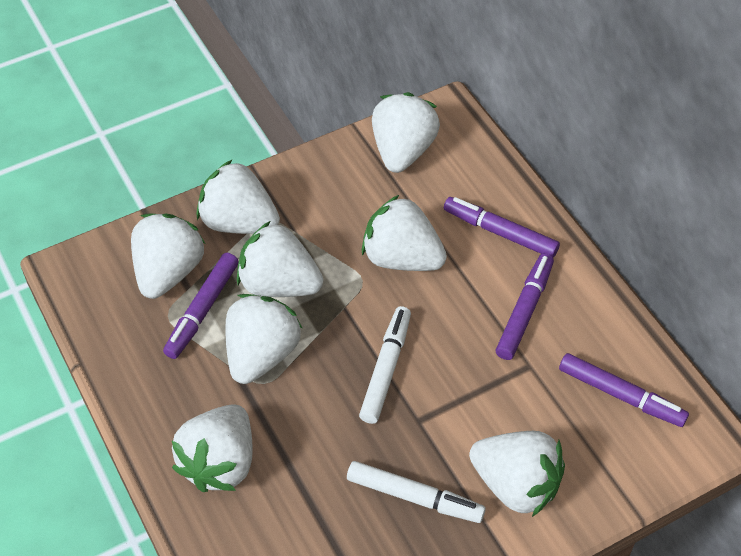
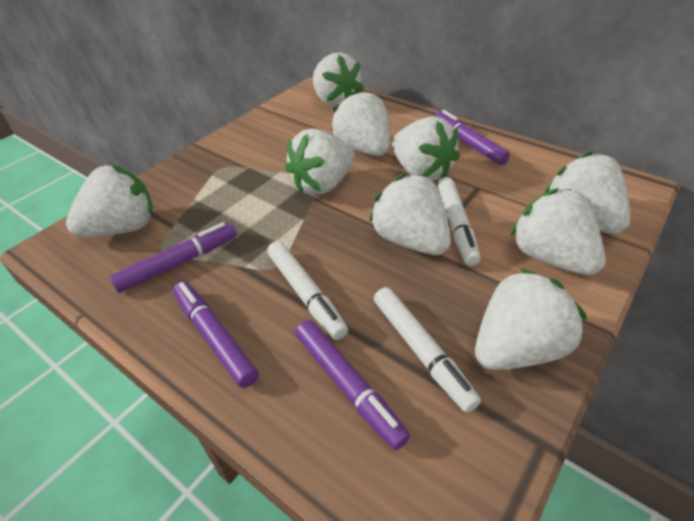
white marker: 2 -> 3
white strawberry: 8 -> 9

